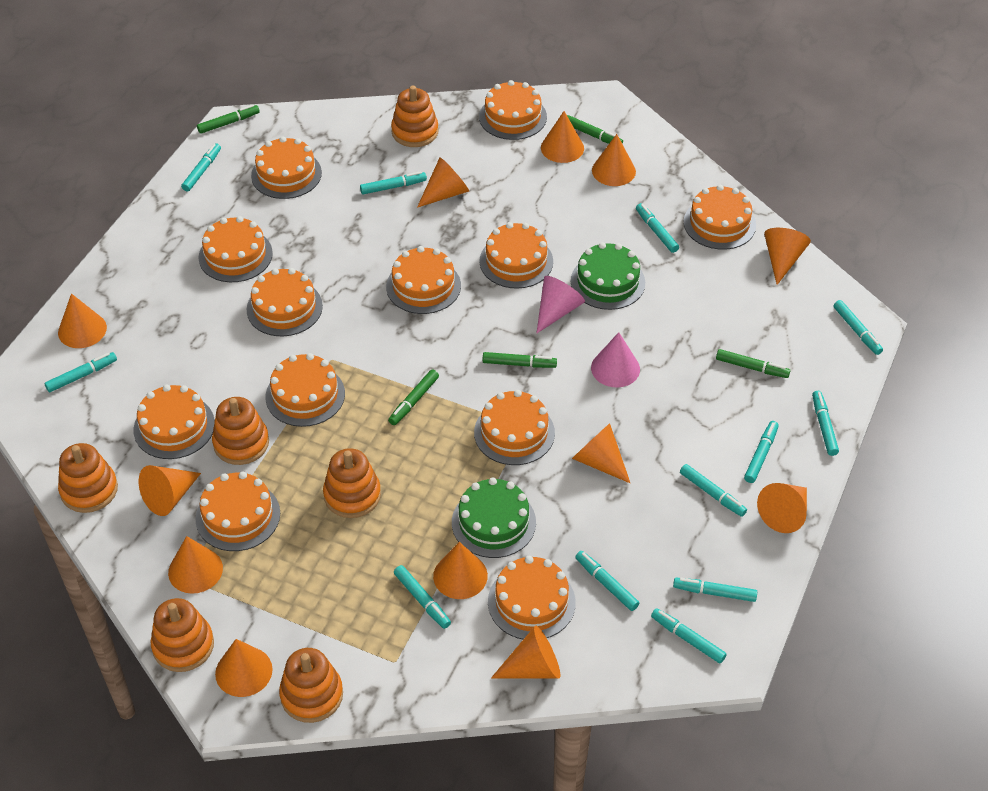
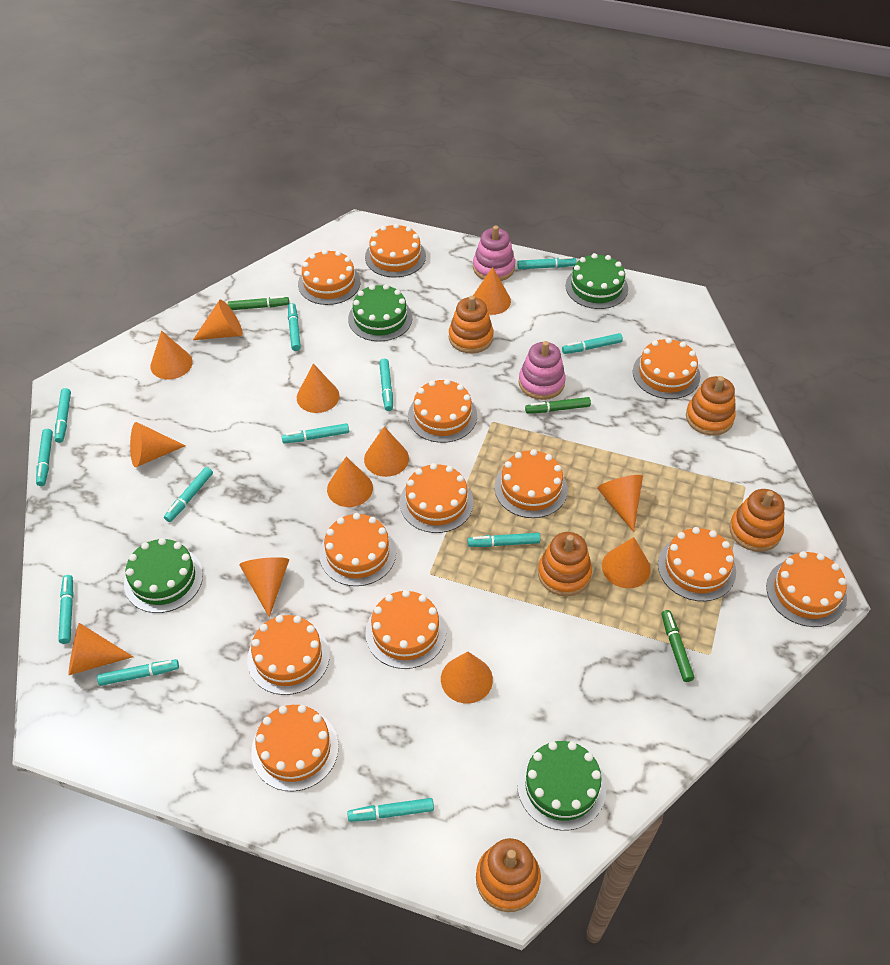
green cake: 2 -> 4
green marker: 5 -> 3
orange stacking toy: 6 -> 5
pink cone: 2 -> 0
pink stacking toy: 0 -> 2

